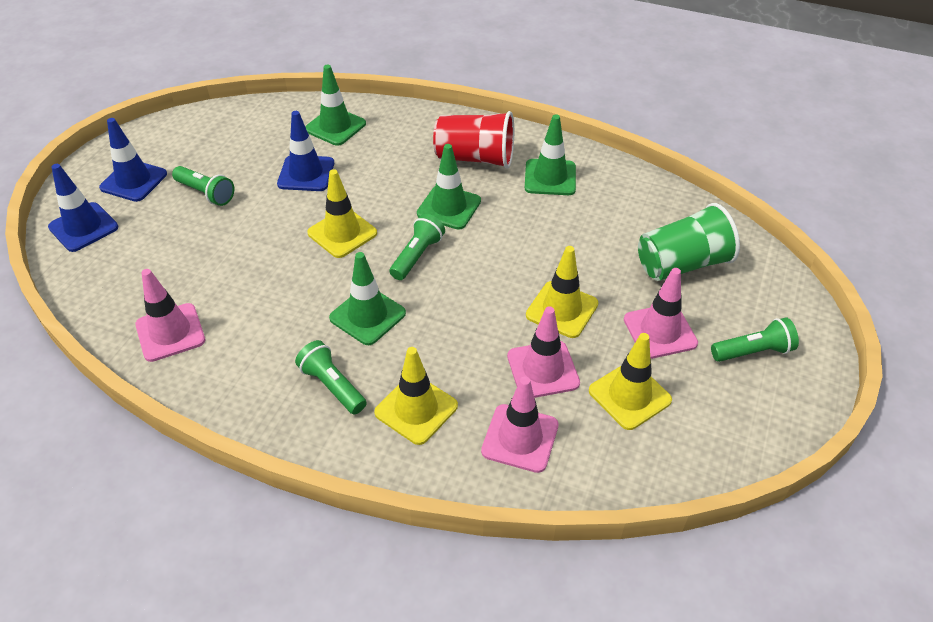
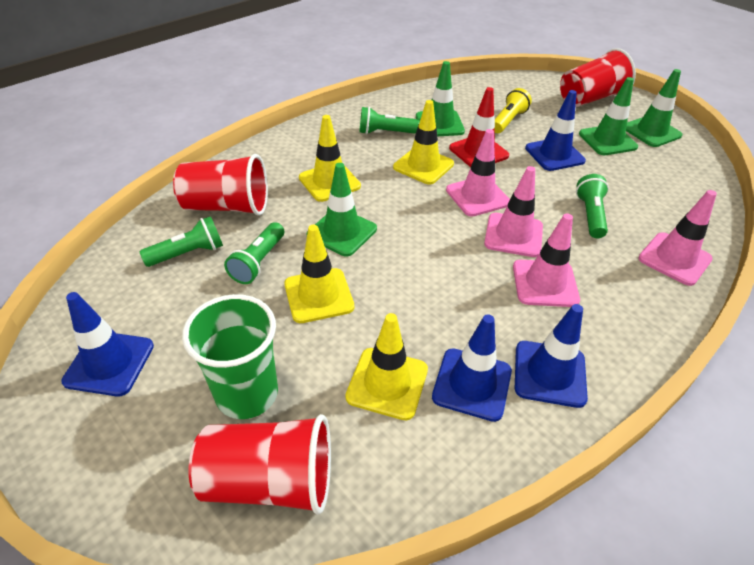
blue traffic cone: 3 -> 4
red cup: 1 -> 3
red traffic cone: 0 -> 1
yellow flashlight: 0 -> 1

